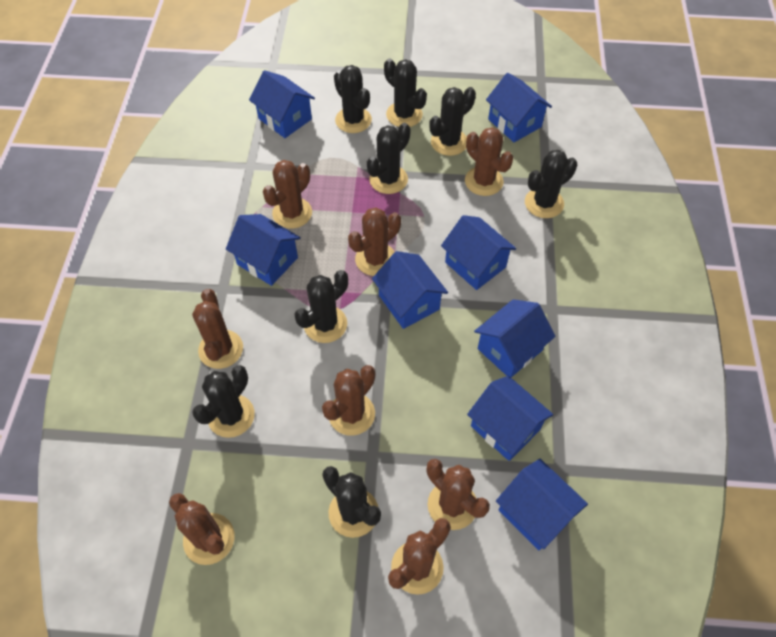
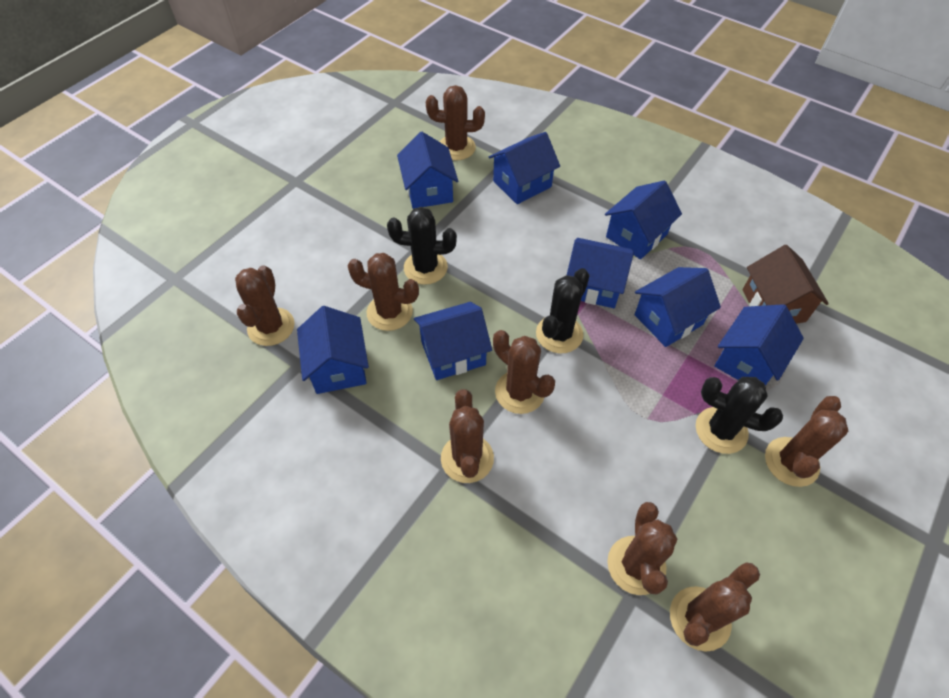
black cactus: 8 -> 3
brown house: 0 -> 1

